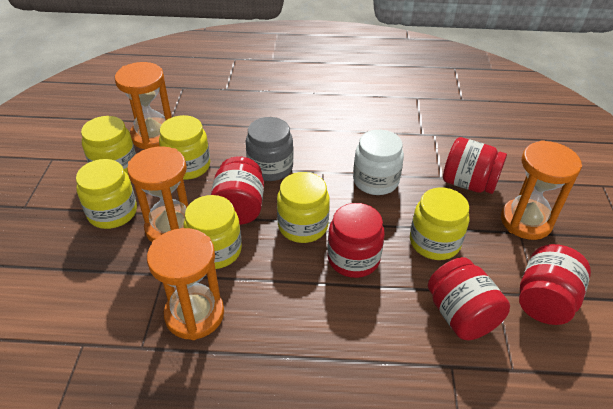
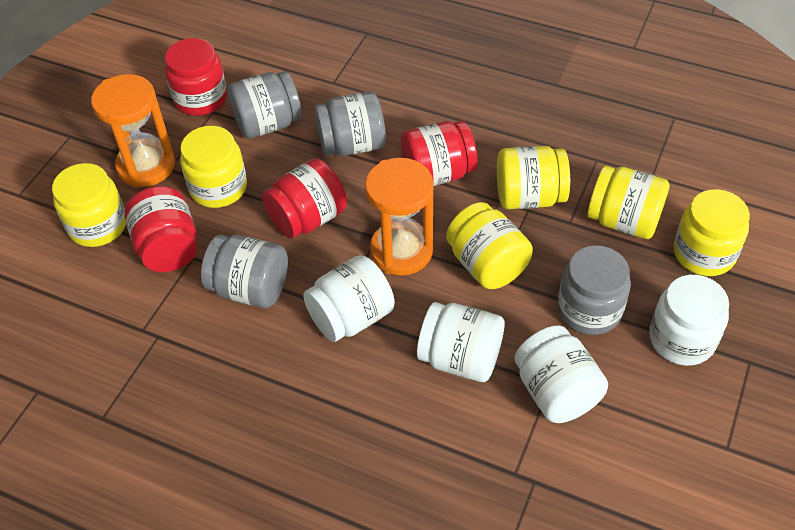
grey jar: 1 -> 4
orange hourglass: 4 -> 2
red jar: 5 -> 4
white jar: 1 -> 4

